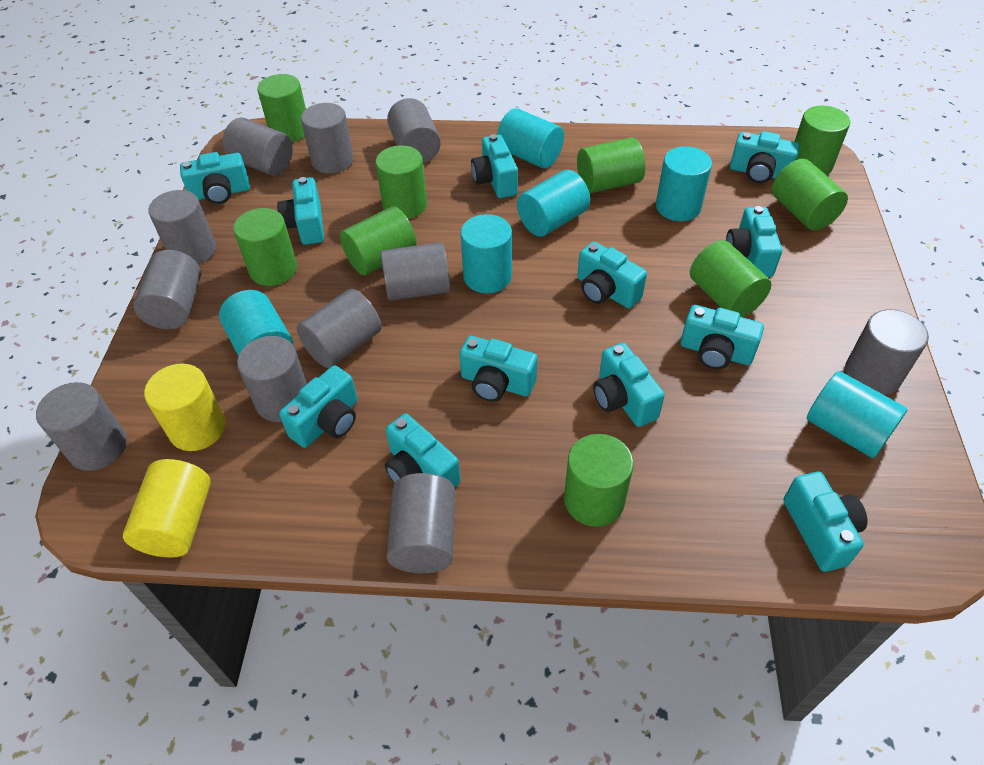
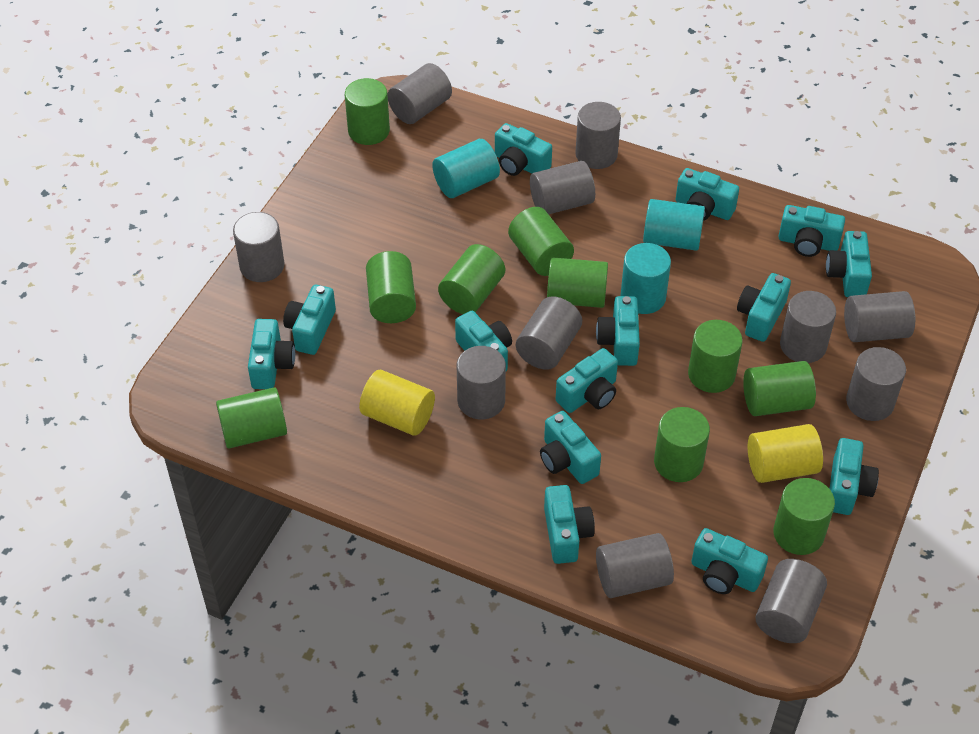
green cylinder: 9 -> 10
turquoise camera: 12 -> 14
turquoise cylinder: 6 -> 3

